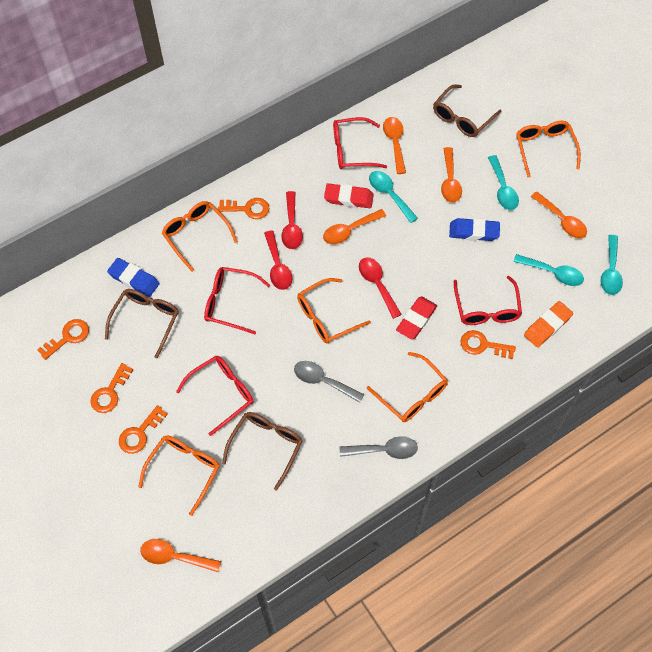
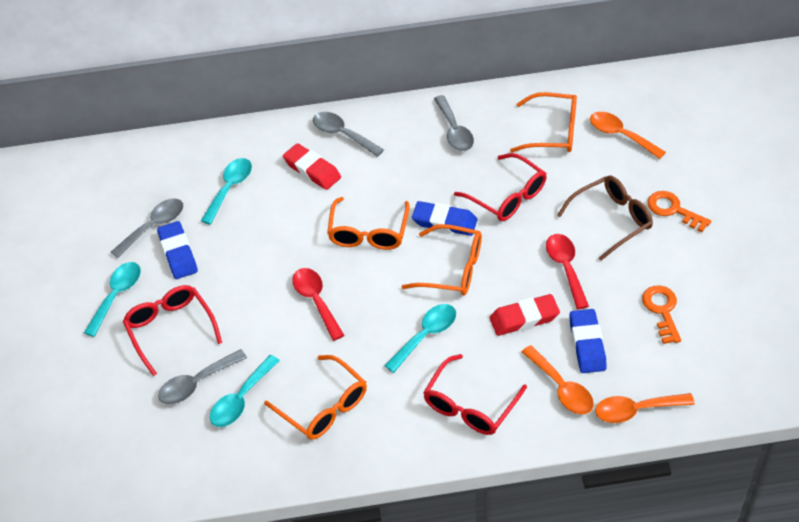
blue eraser: 2 -> 3
brown glasses: 3 -> 1
grey spoon: 2 -> 4
orange eraser: 1 -> 0
orange glasses: 5 -> 4
orange key: 5 -> 2
orange spoon: 5 -> 3
red glasses: 4 -> 3
red spoon: 3 -> 2

